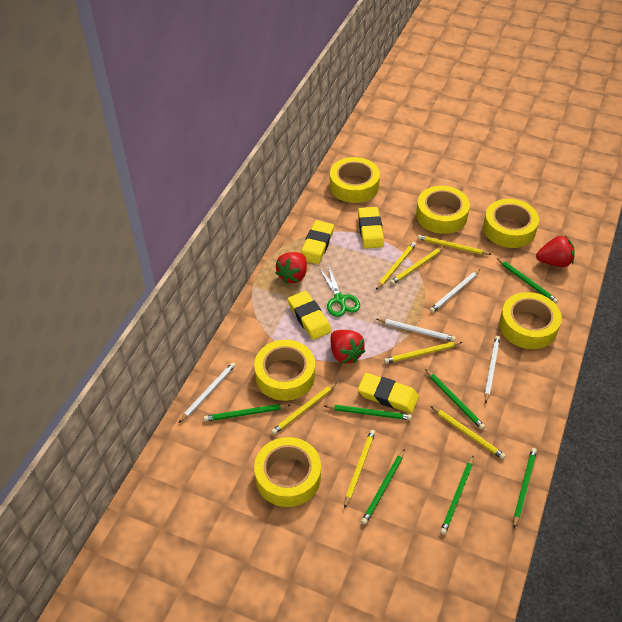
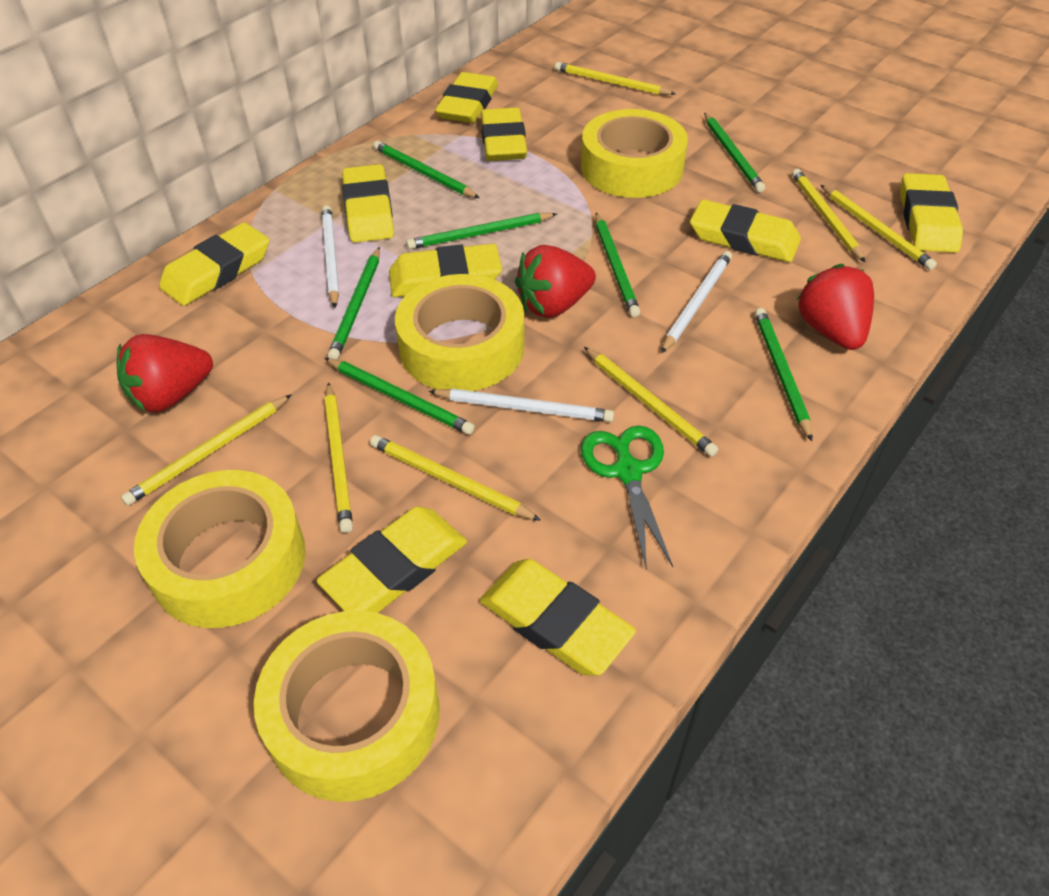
white pencil: 4 -> 3
yellow eraser: 4 -> 9
yellow tape: 6 -> 4

